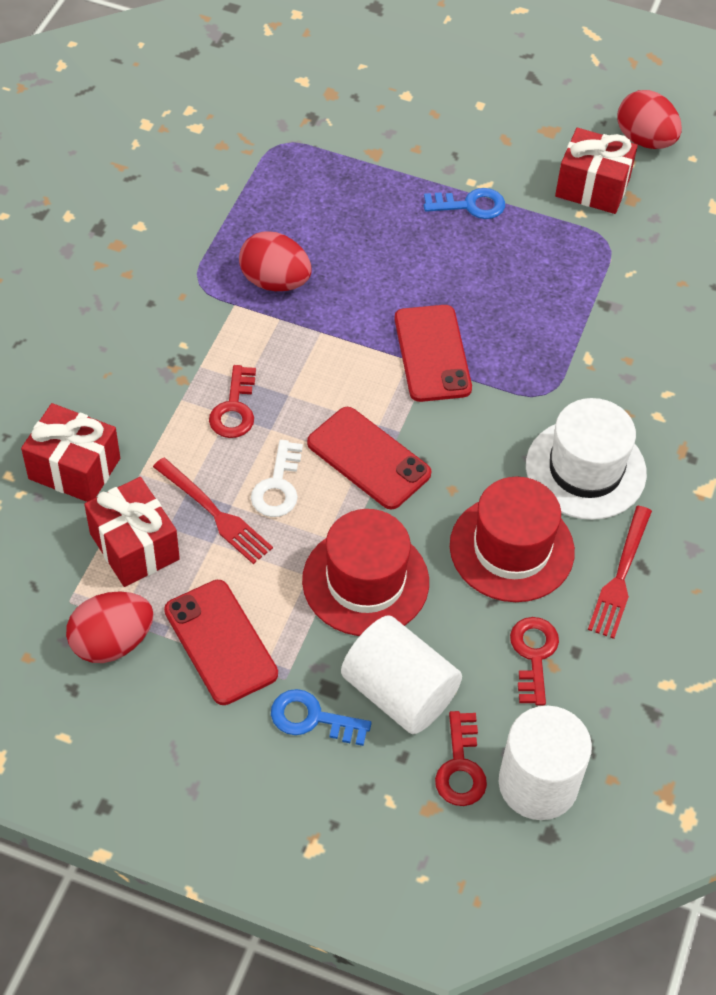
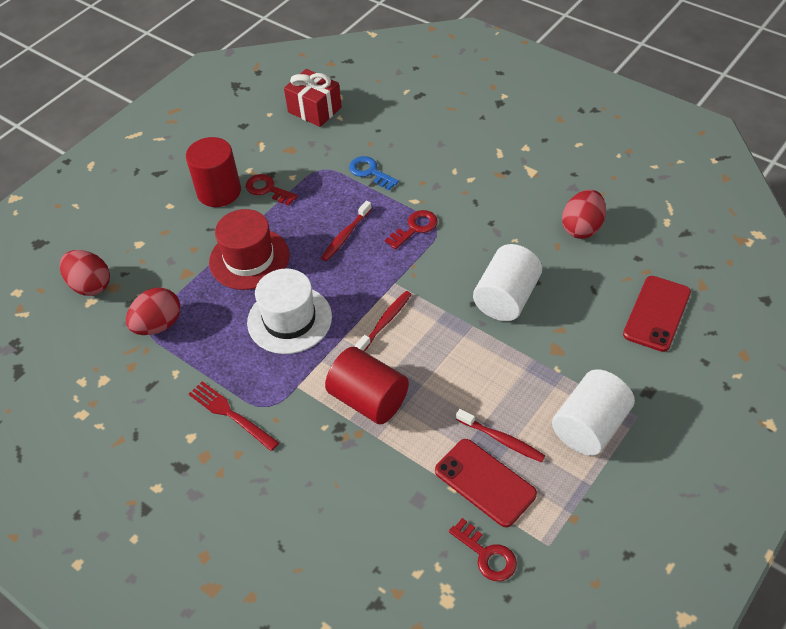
blue key: 2 -> 1
red cylinder: 0 -> 2
red fork: 2 -> 1
red gift: 3 -> 1
red hat: 2 -> 1
red phone: 3 -> 2
red toothbrush: 0 -> 3
white key: 1 -> 0

